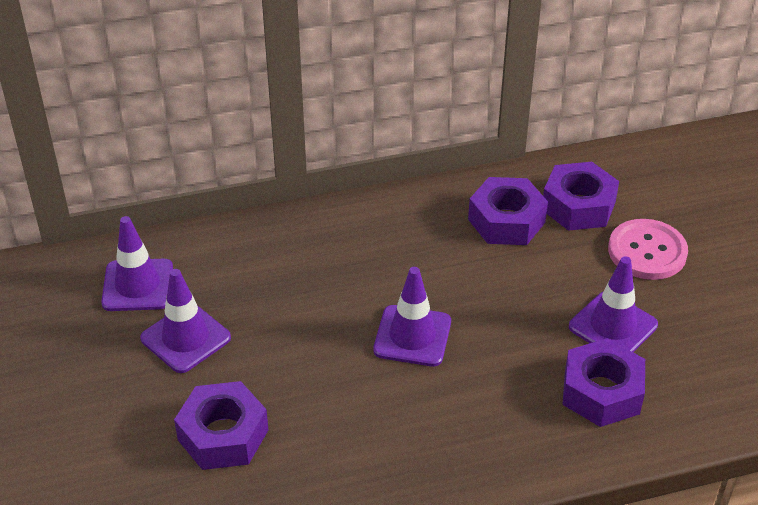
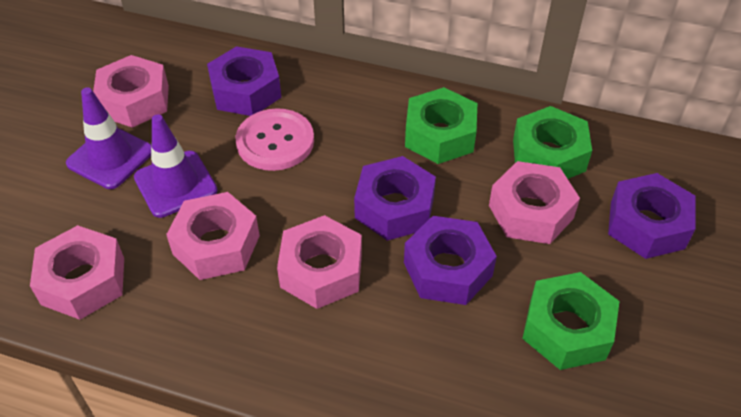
green nut: 0 -> 3
pink nut: 0 -> 5
purple traffic cone: 4 -> 2

